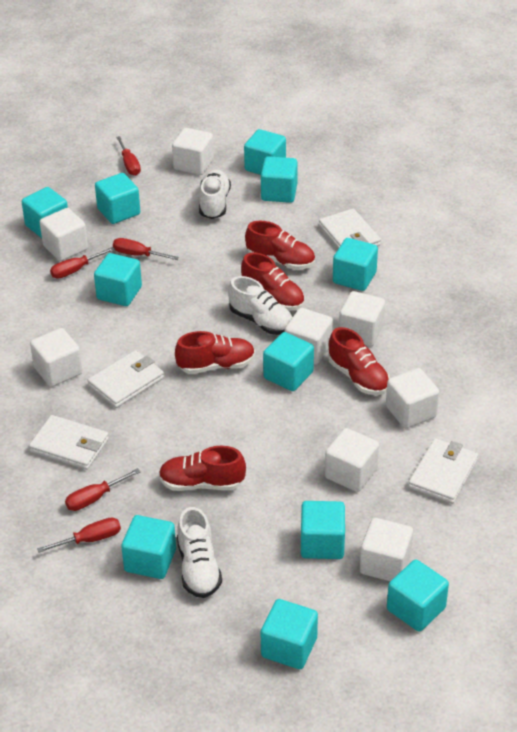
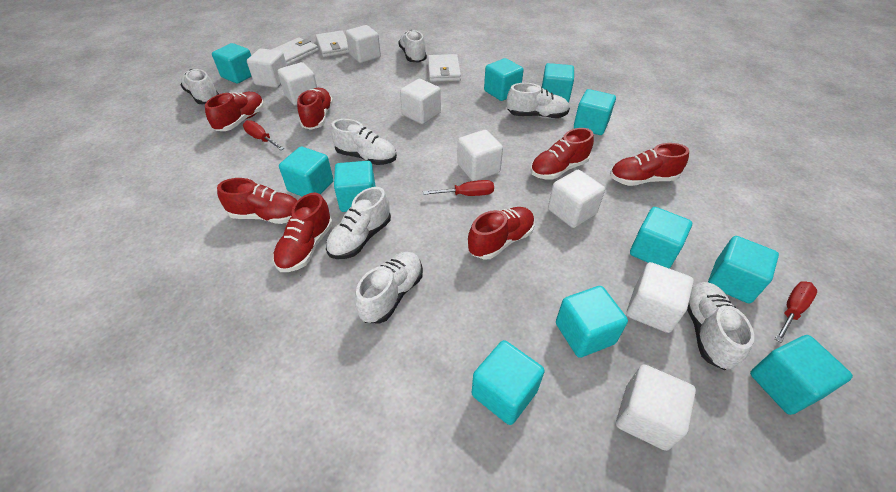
red screwdriver: 5 -> 3
red shoe: 5 -> 7
white shoe: 3 -> 7
white wallet: 4 -> 3

